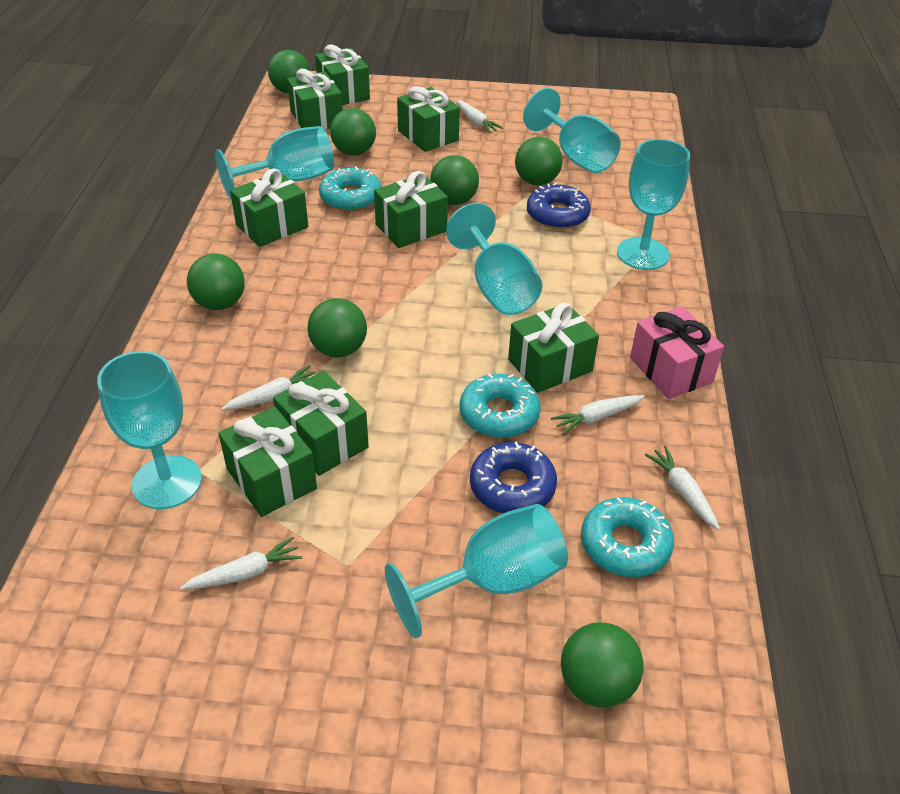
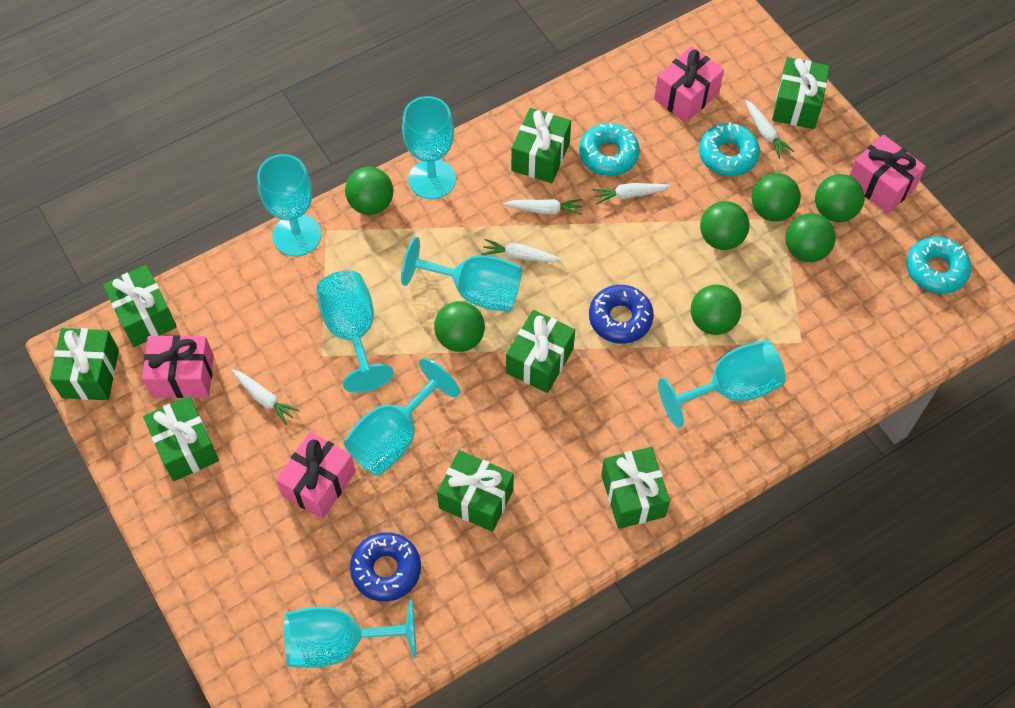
pink gift: 1 -> 4
turquoise goblet: 6 -> 7

